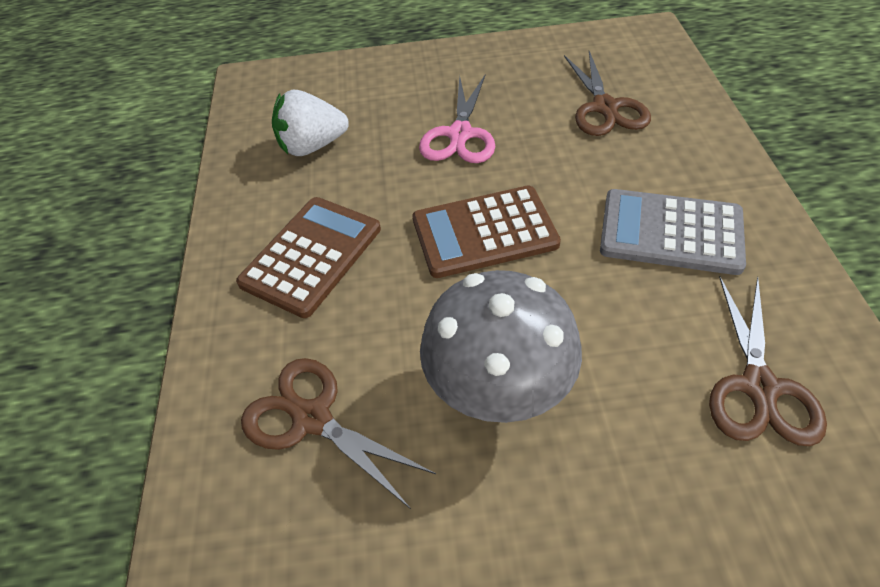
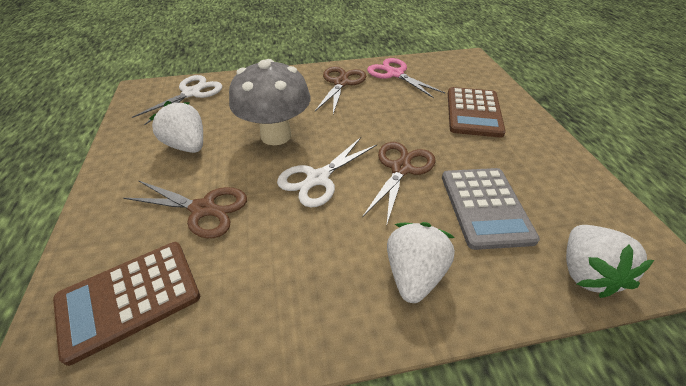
white scissors: 0 -> 2
white strawberry: 1 -> 3

